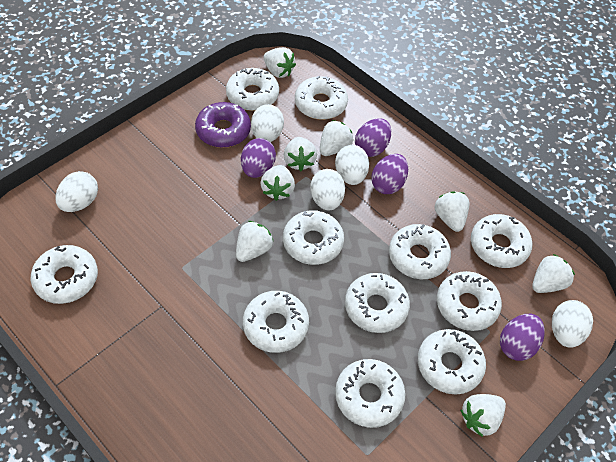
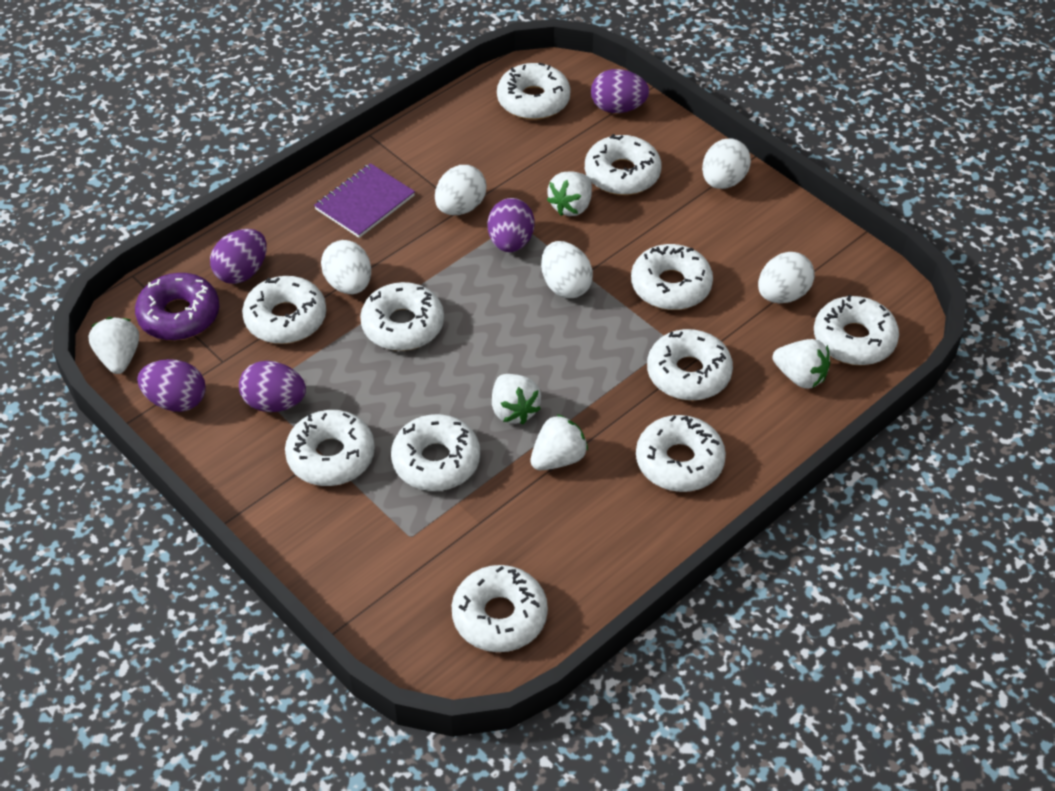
purple egg: 4 -> 5
purple notebook: 0 -> 1
white strawberry: 8 -> 5

